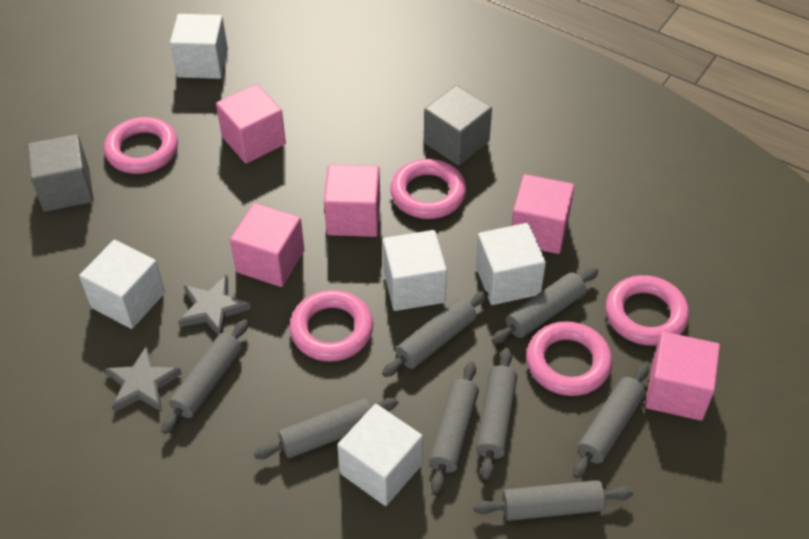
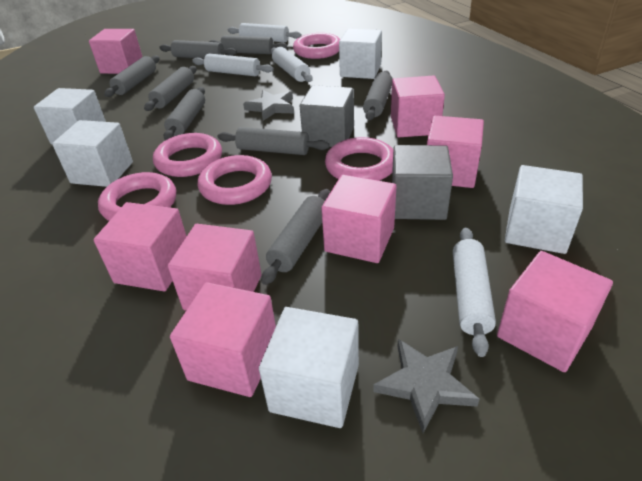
pink cube: 5 -> 8
white rolling pin: 0 -> 4

